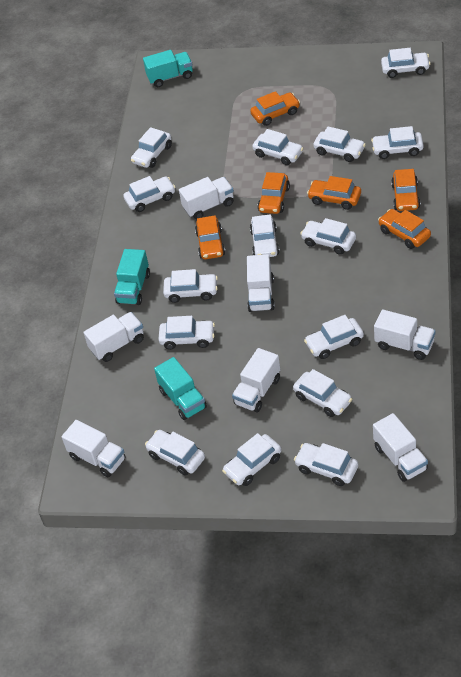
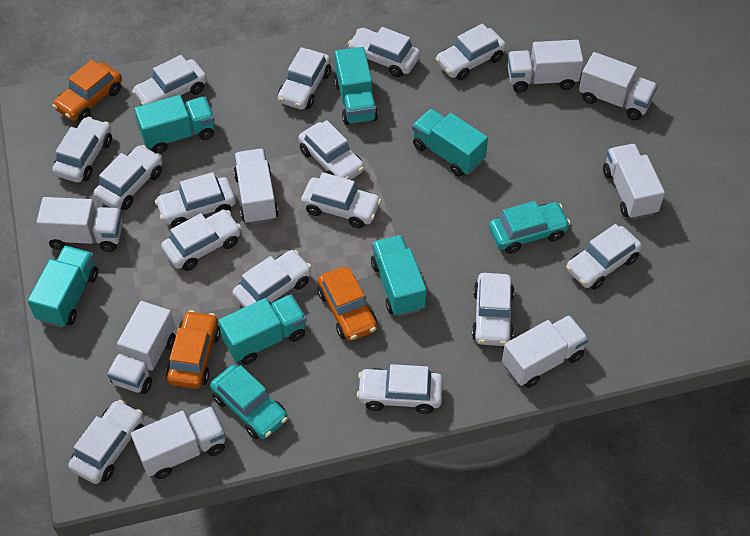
orange car: 6 -> 3
turquoise car: 0 -> 2
turquoise truck: 3 -> 6
white truck: 7 -> 8

